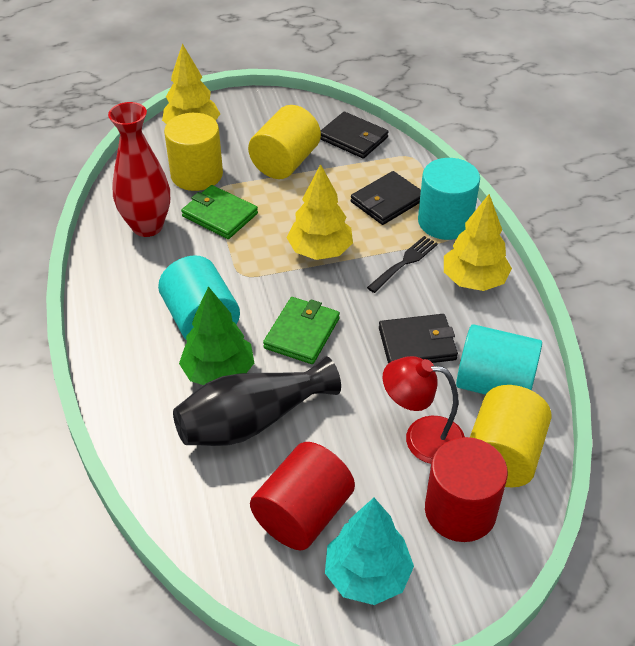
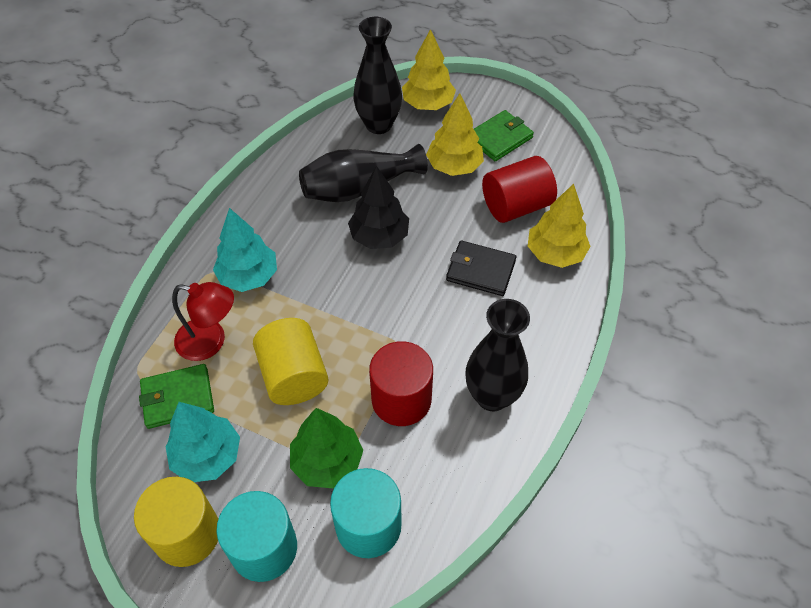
black fork: 1 -> 0
black tree: 0 -> 1
black vase: 1 -> 3
black wallet: 3 -> 1
red vase: 1 -> 0
turquoise cylinder: 3 -> 2
turquoise tree: 1 -> 2
yellow cylinder: 3 -> 2

